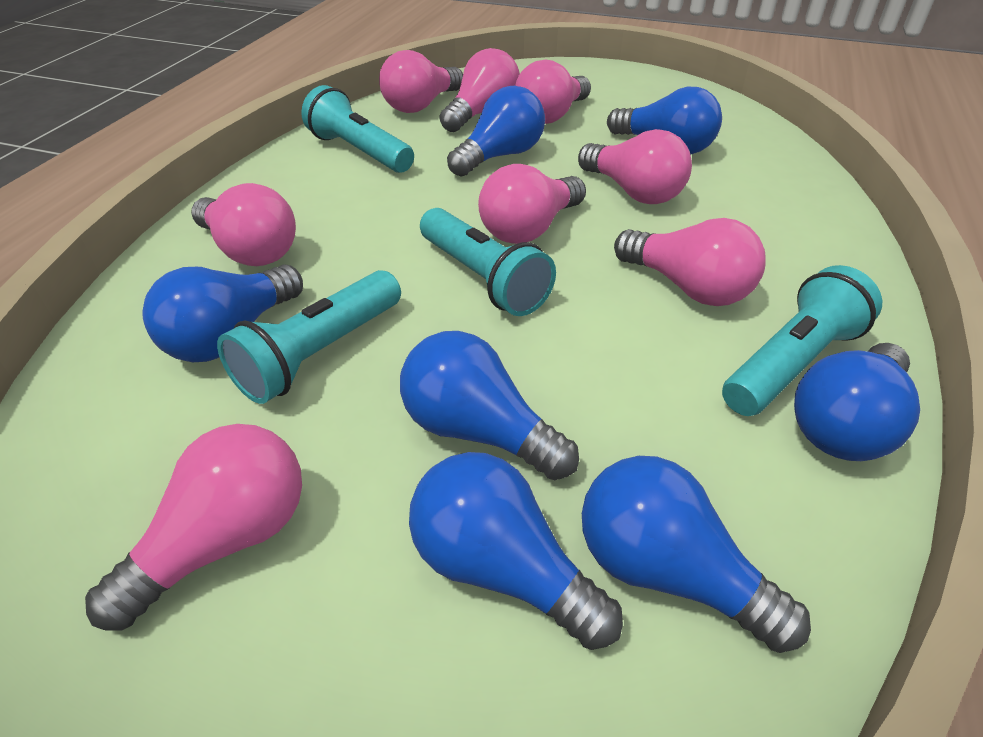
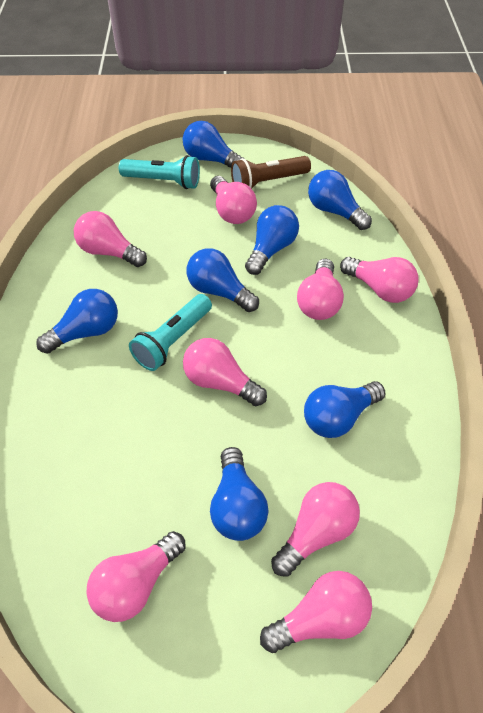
brown flashlight: 0 -> 1
turquoise flashlight: 4 -> 2

